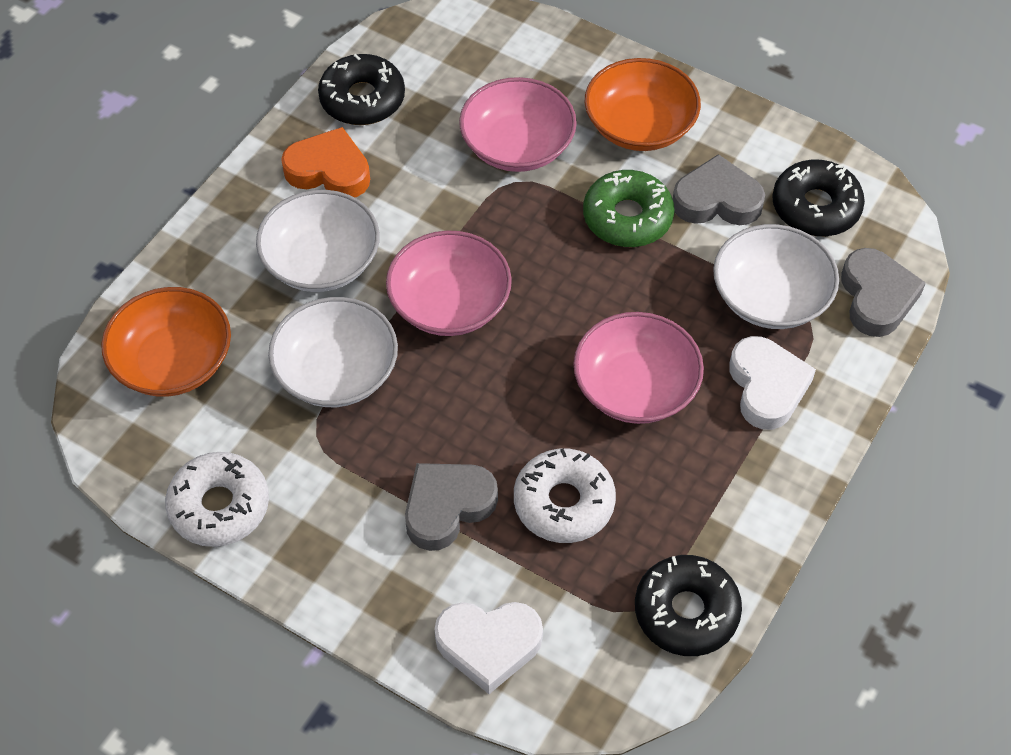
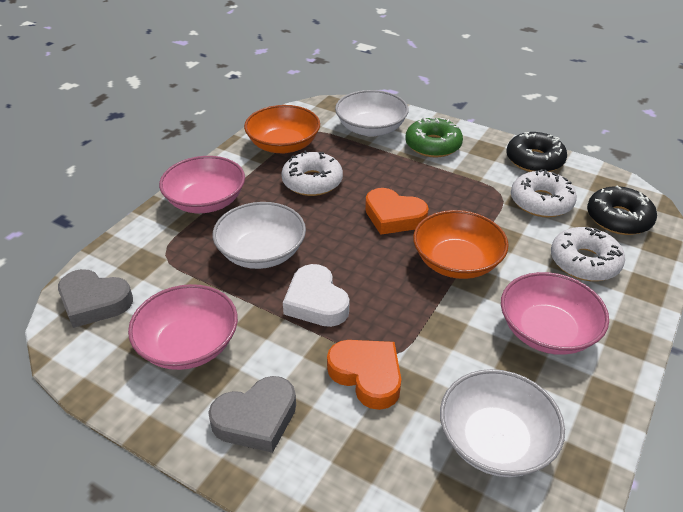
black donut: 3 -> 2
grey heart: 3 -> 2
orange heart: 1 -> 2
white donut: 2 -> 3
white heart: 2 -> 1

